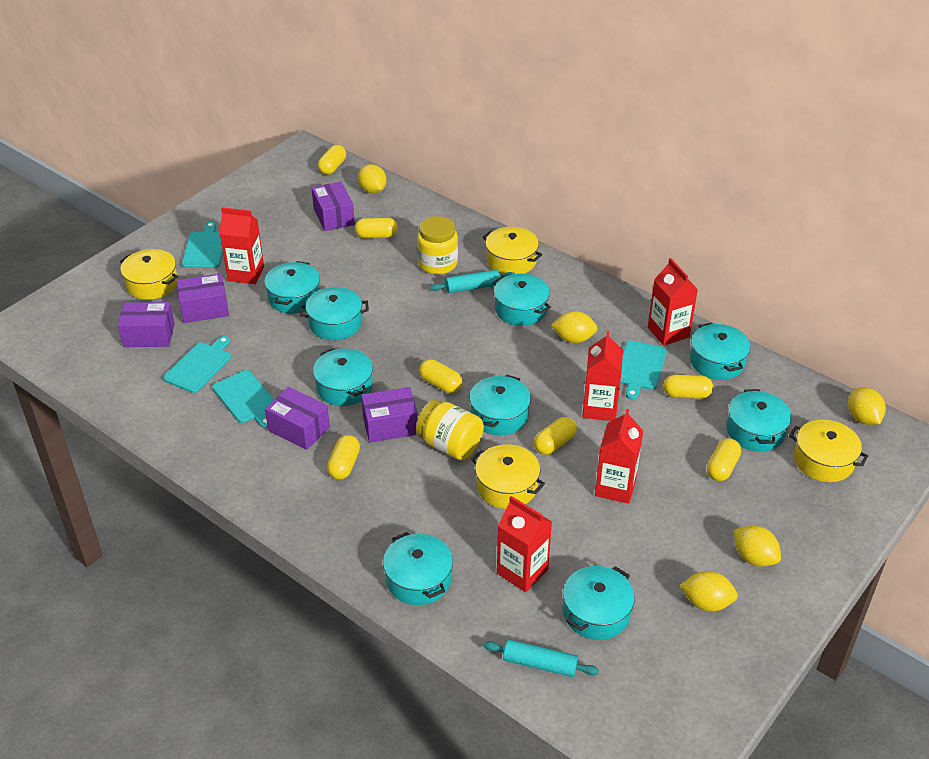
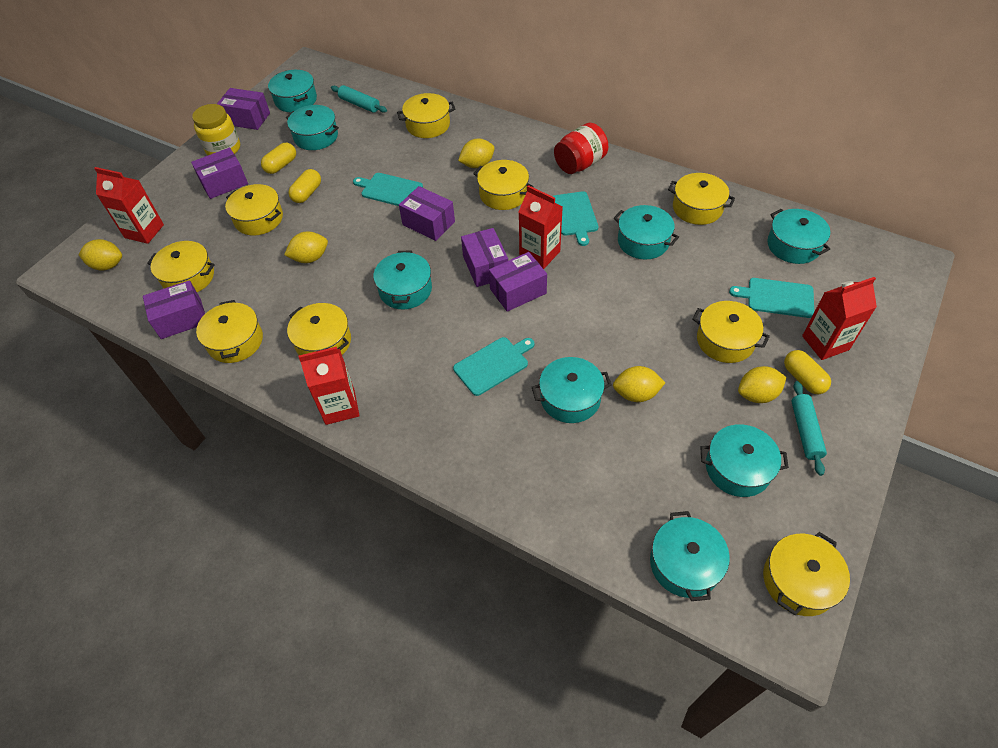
purple box: 5 -> 6
red carton: 5 -> 4
red jar: 0 -> 1
turquoise pot: 9 -> 8
yellow capsule: 7 -> 3
yellow jar: 2 -> 1
yellow pot: 4 -> 9

